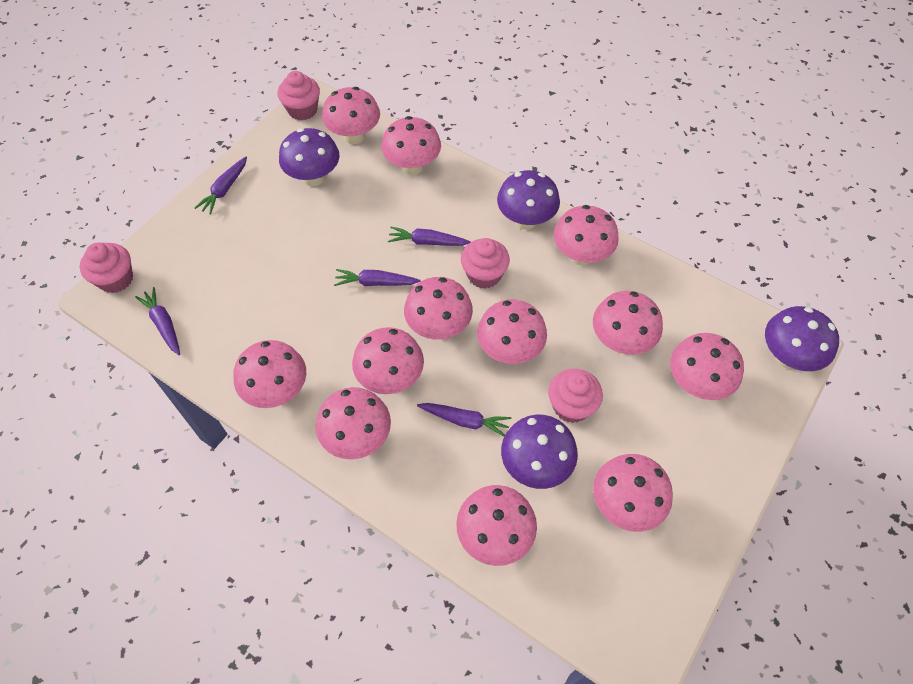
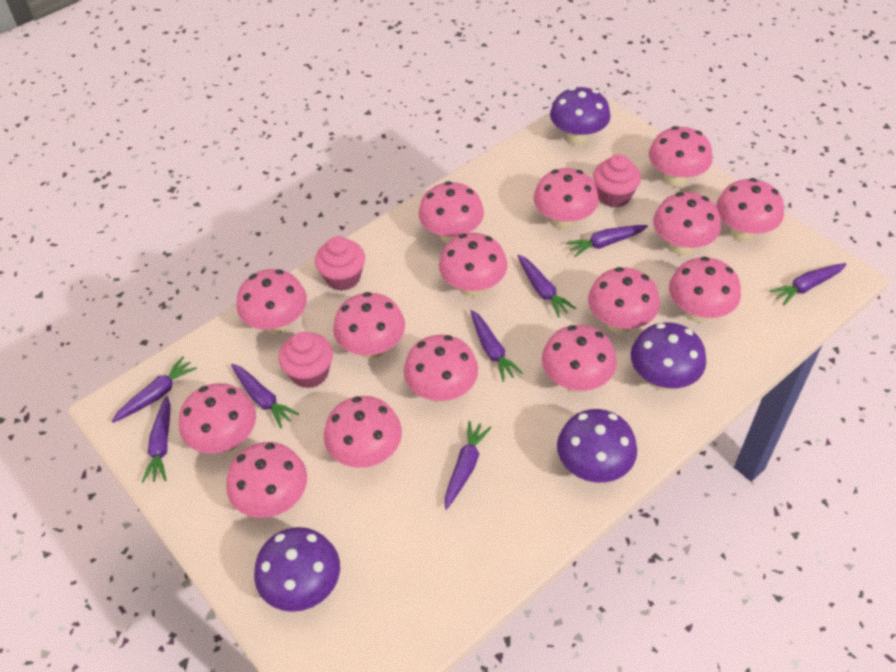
pink cupcake: 4 -> 3
pink mushroom: 12 -> 15
purple carrot: 5 -> 8

